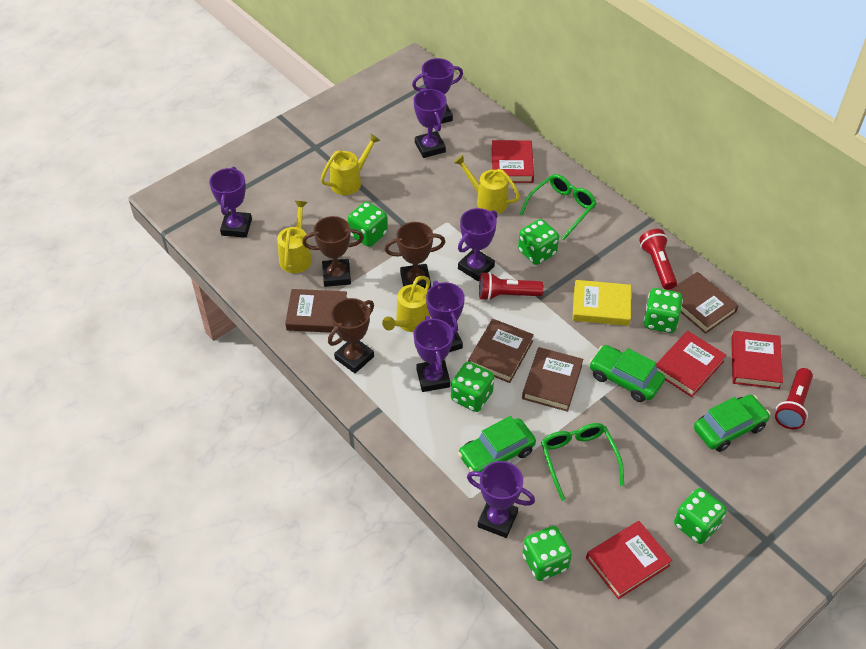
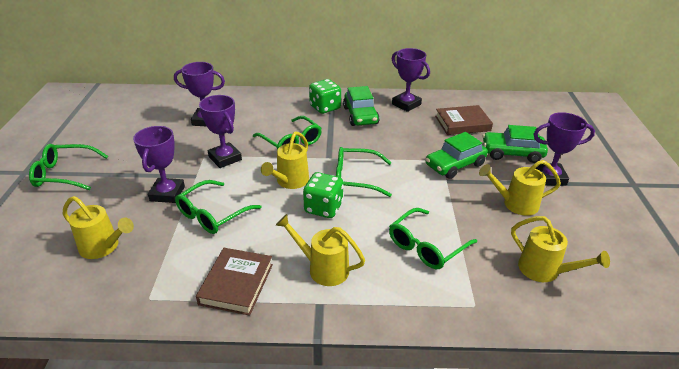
brown book: 4 -> 2
brown trophy: 3 -> 0
green dice: 6 -> 2
green glasses: 2 -> 5
purple trophy: 7 -> 5
red book: 4 -> 0
red flashlight: 3 -> 0
yellow book: 1 -> 0
yellow watering can: 4 -> 5

